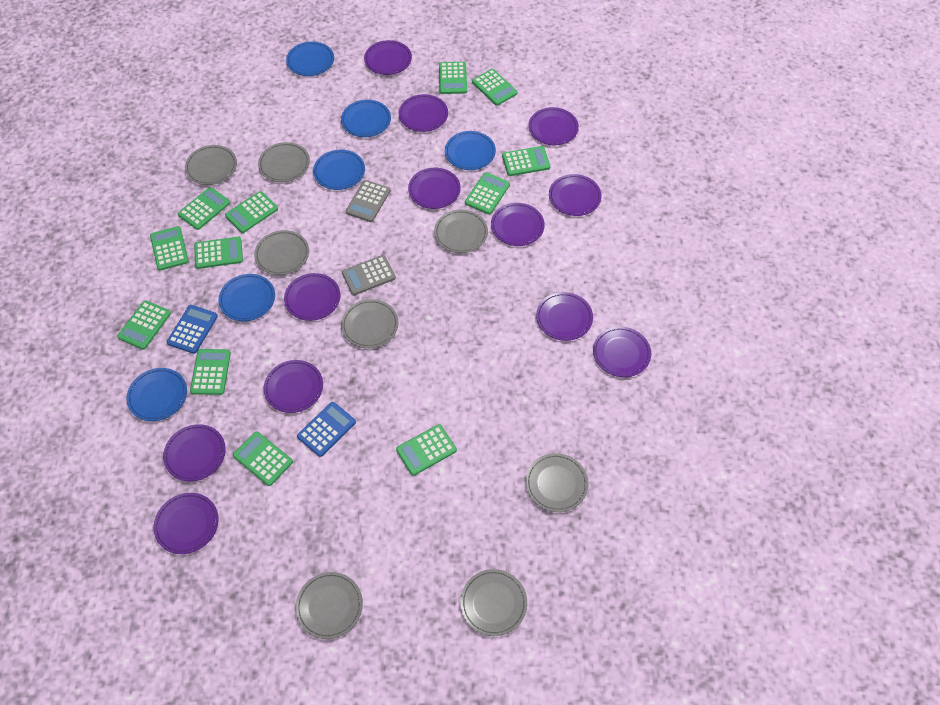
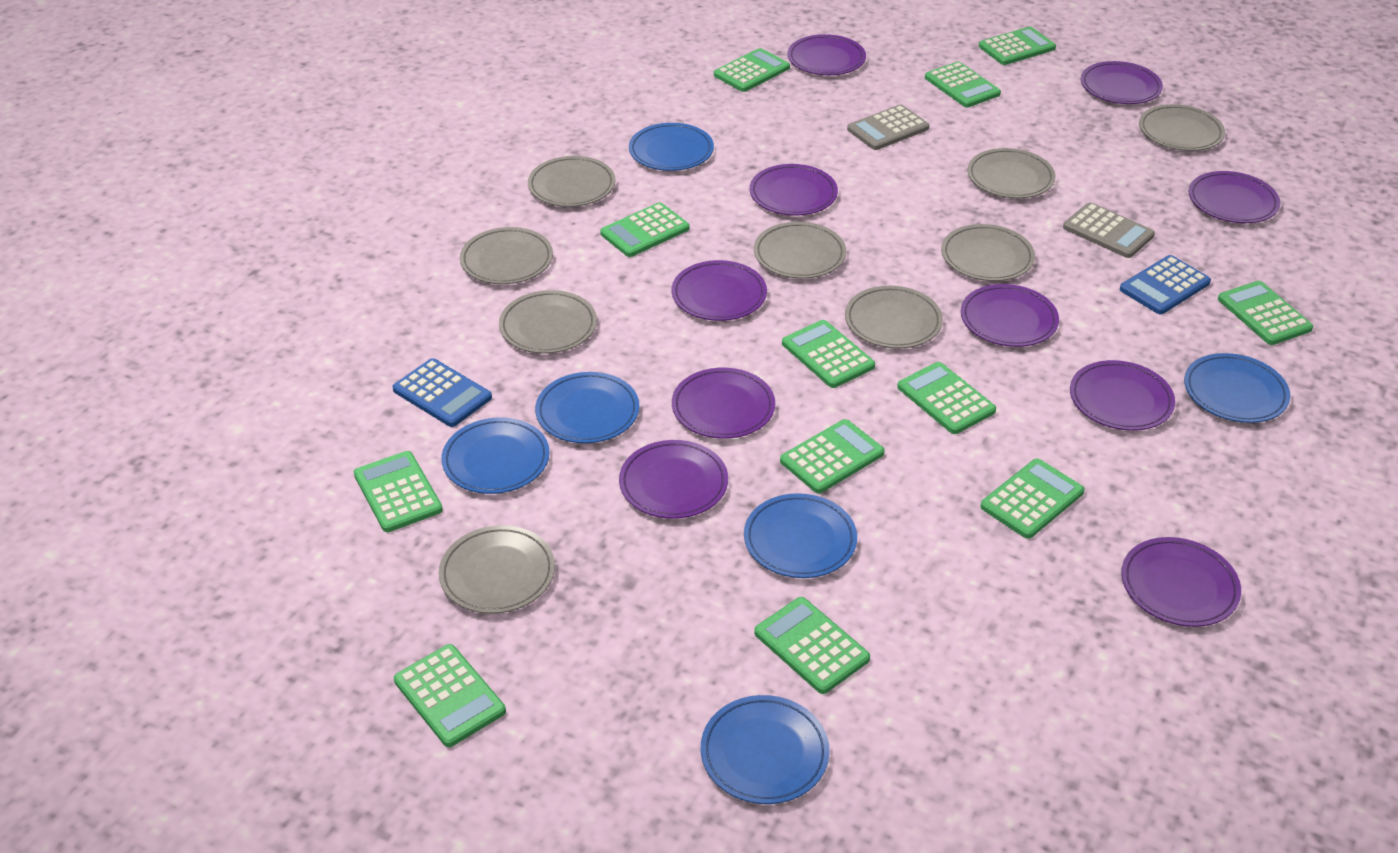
grey plate: 8 -> 9
purple plate: 12 -> 10

